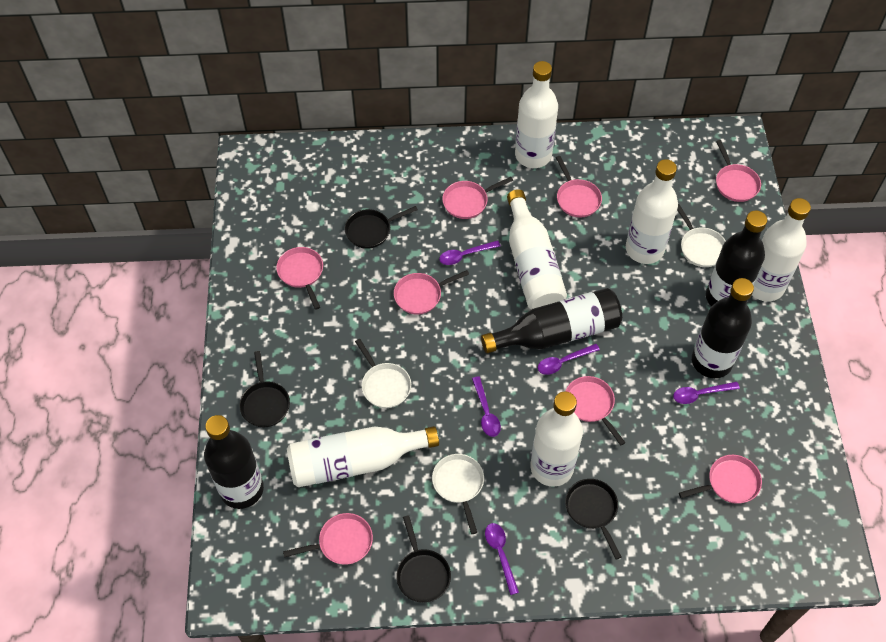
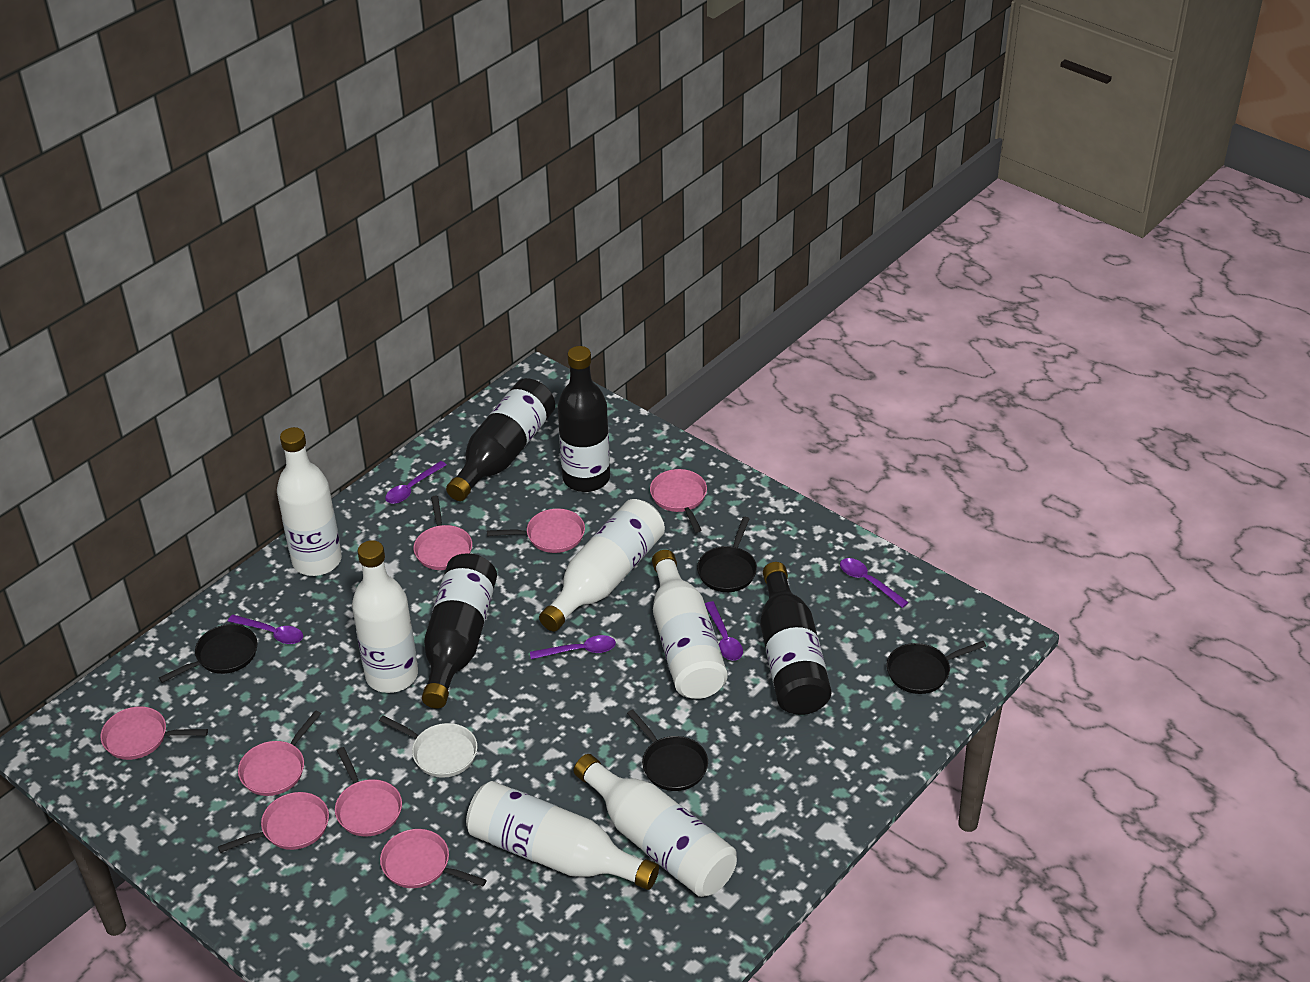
white pan: 3 -> 1

